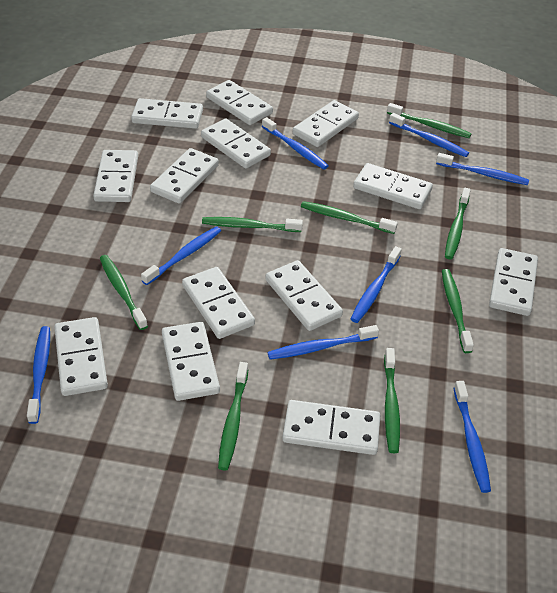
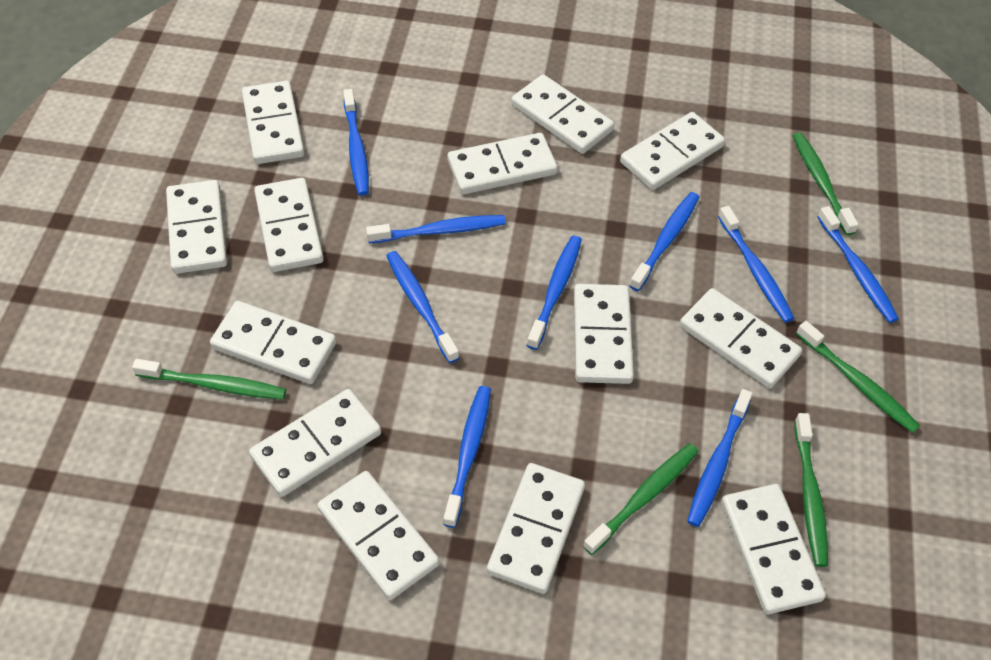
blue toothbrush: 8 -> 9
green toothbrush: 8 -> 5

